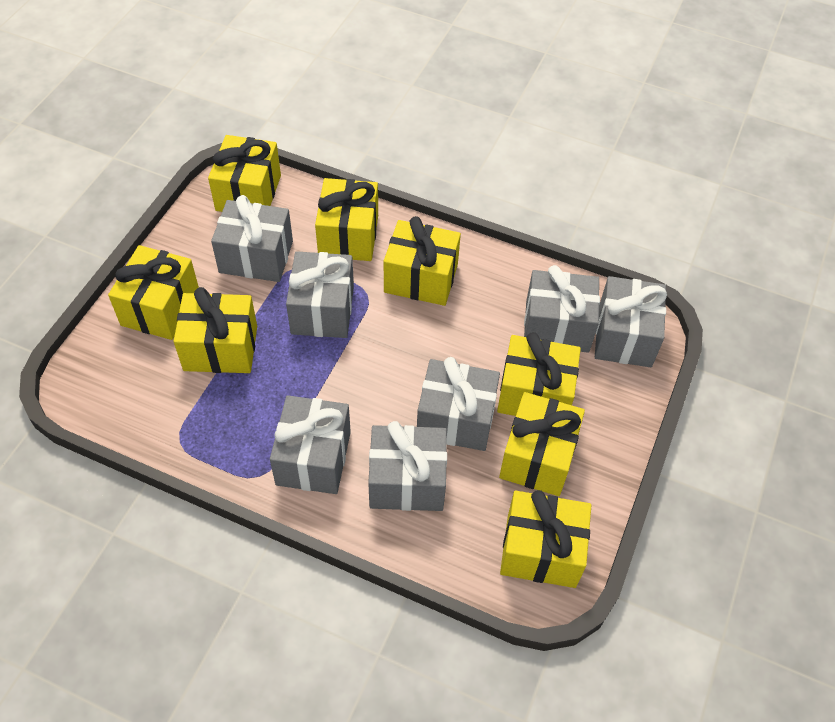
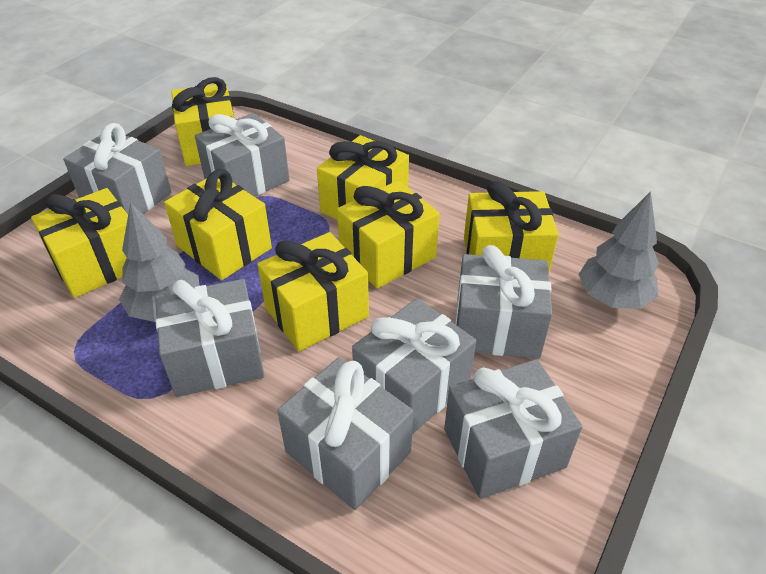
grey tree: 0 -> 2
yellow gift: 8 -> 7

